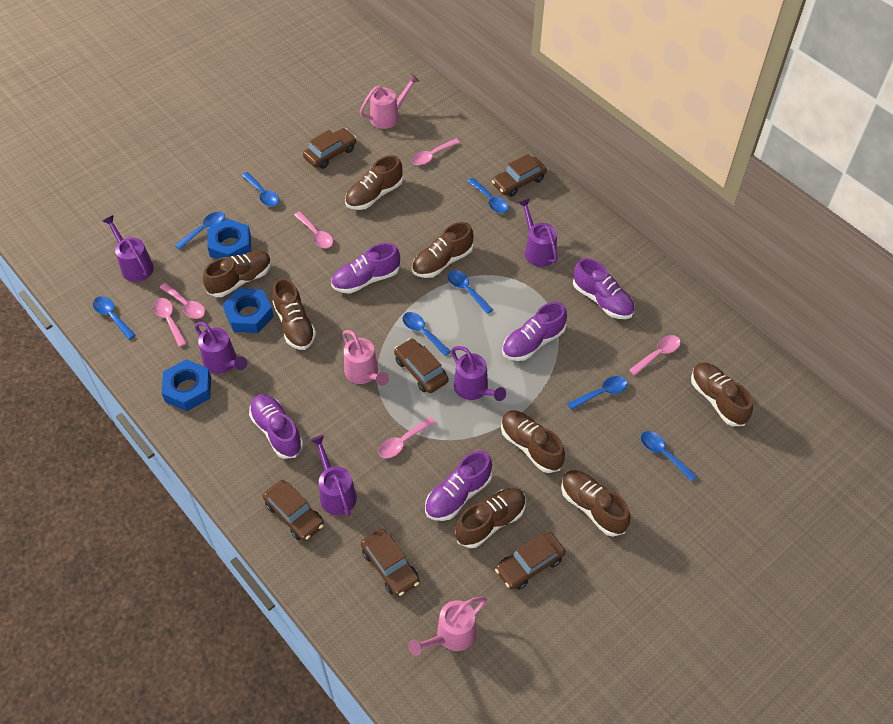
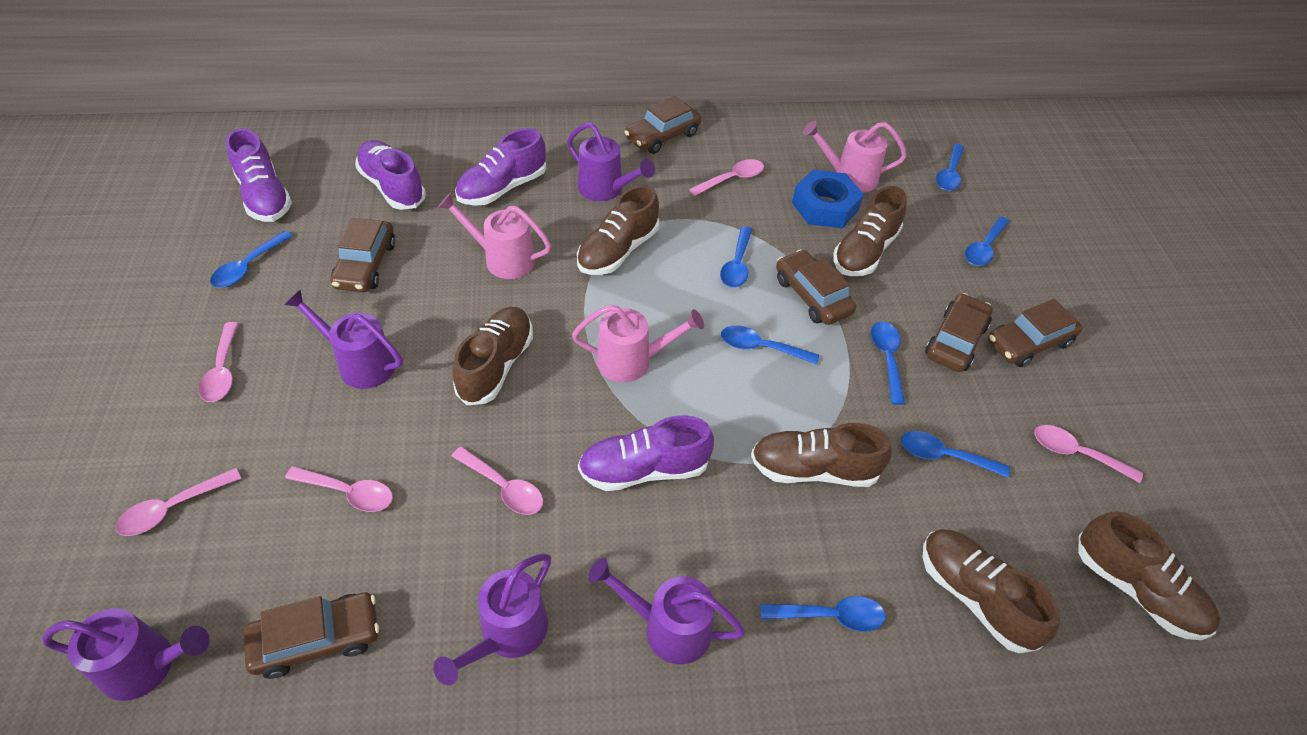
blue nut: 3 -> 1
brown shoe: 8 -> 6
purple shoe: 5 -> 4

